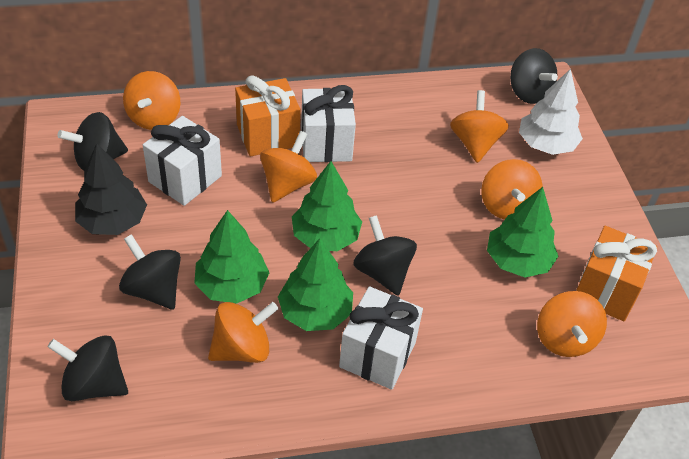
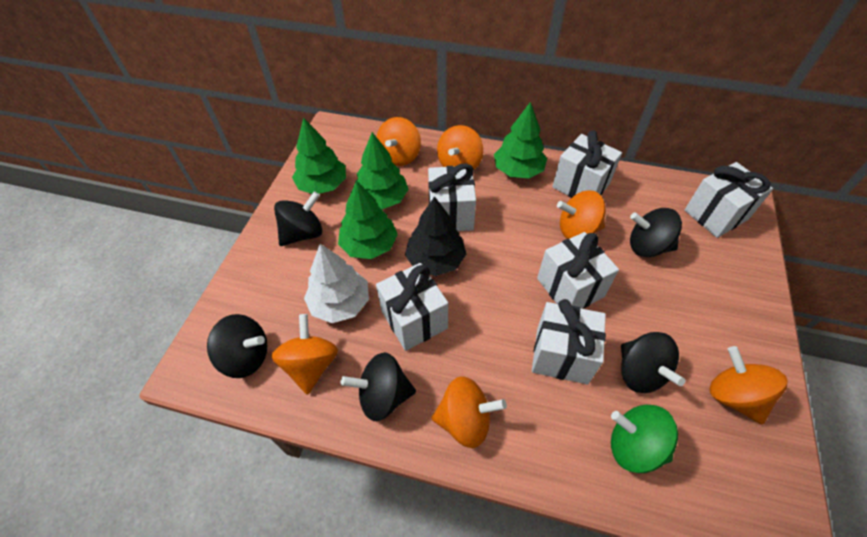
green spinning top: 0 -> 1
orange gift: 2 -> 0
white gift: 3 -> 6

